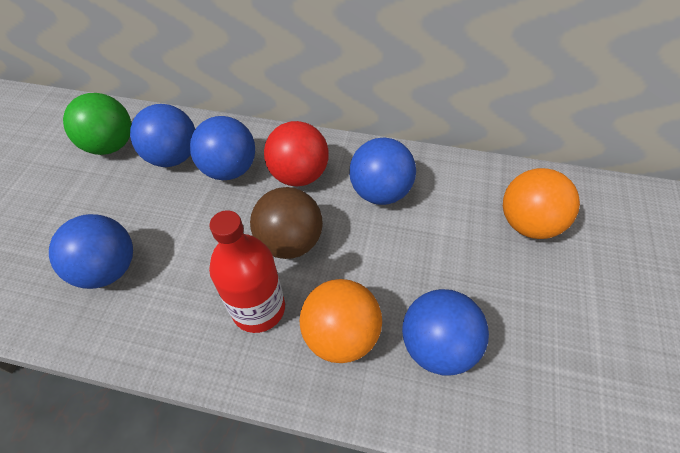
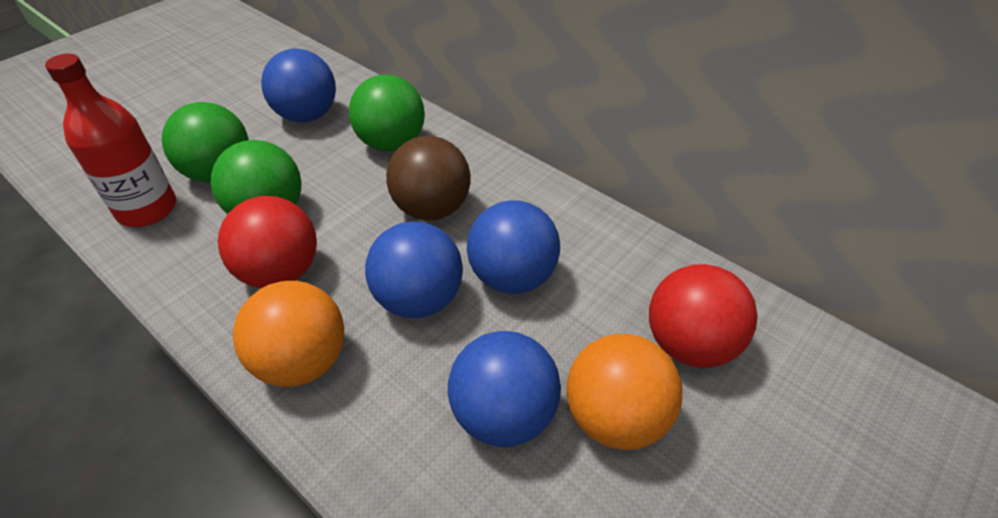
blue ball: 5 -> 4
green ball: 1 -> 3
red ball: 1 -> 2

